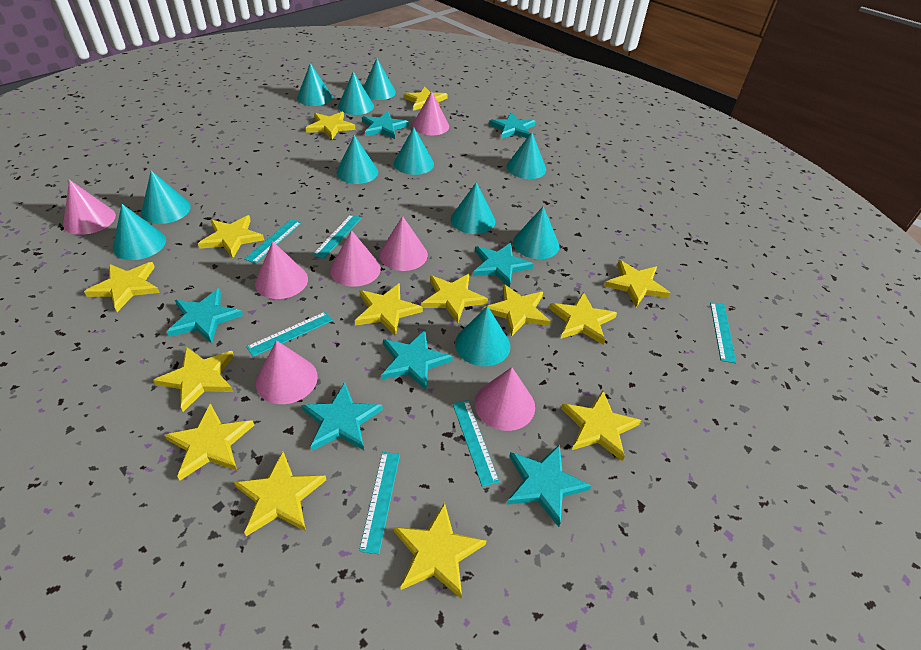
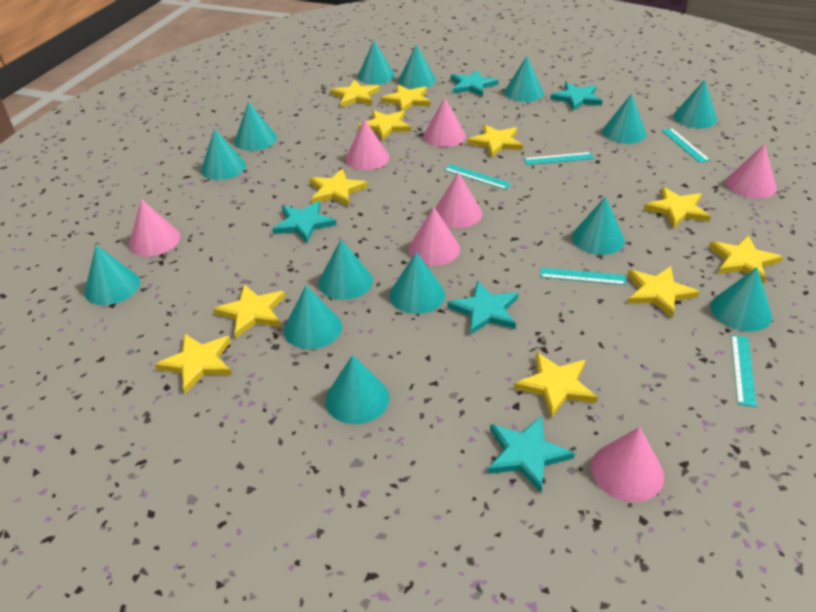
turquoise cone: 11 -> 14
turquoise ruler: 6 -> 5
turquoise star: 7 -> 5
yellow star: 14 -> 11

